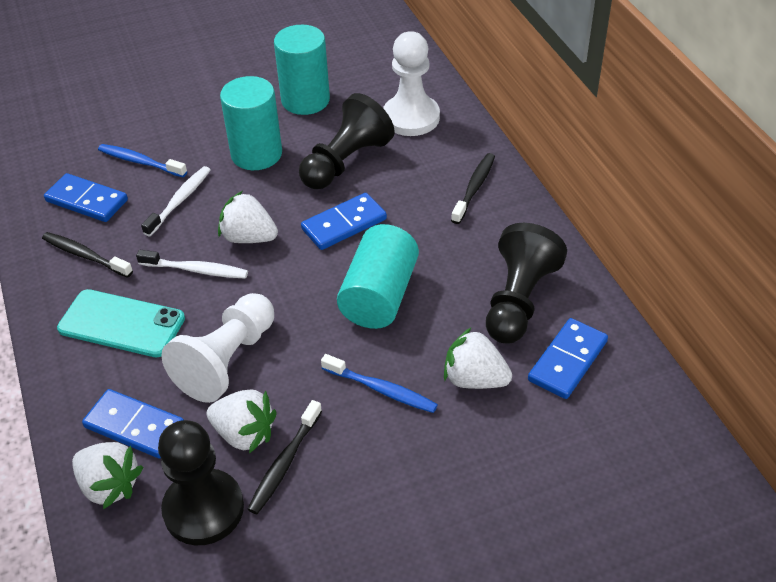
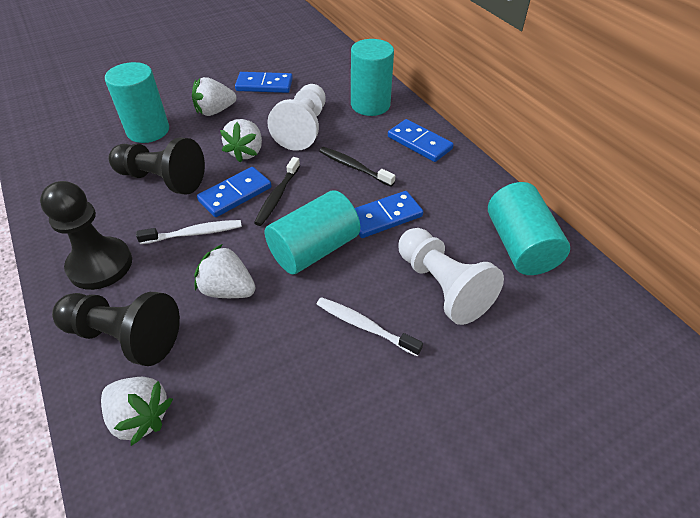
black toothbrush: 3 -> 2
blue toothbrush: 2 -> 0
turquoise cylinder: 3 -> 4
turquoise phone: 1 -> 0

